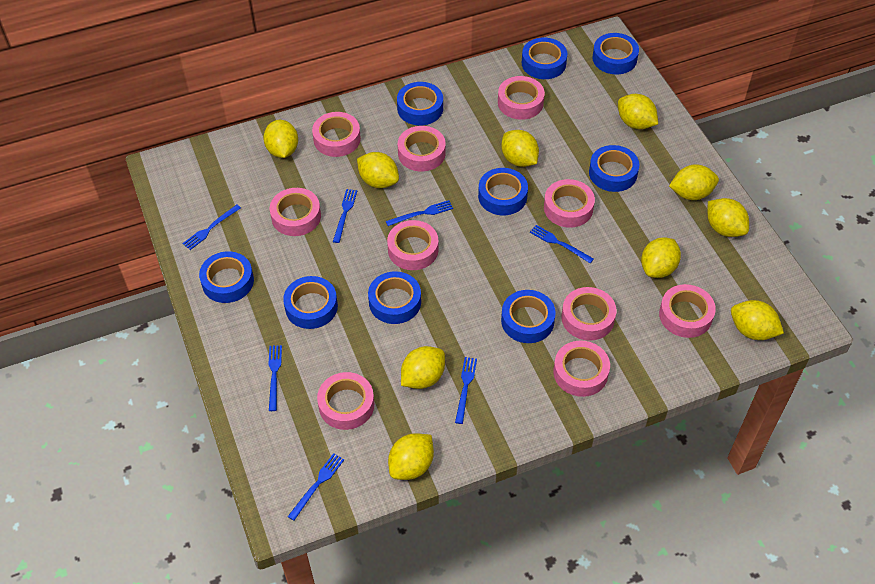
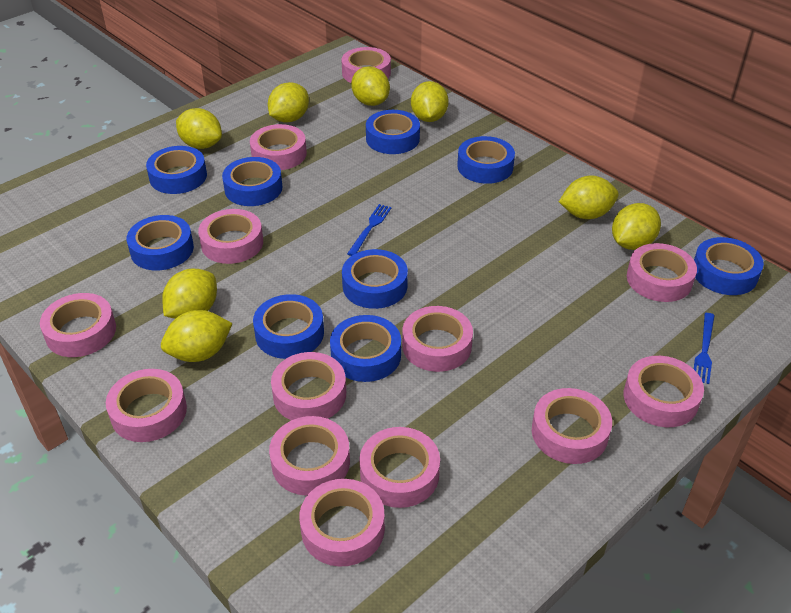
blue fork: 7 -> 2
pink tape: 10 -> 13
yellow lemon: 10 -> 8

